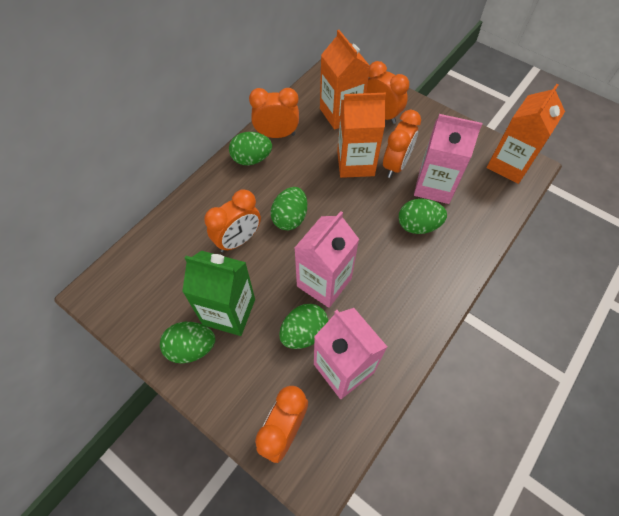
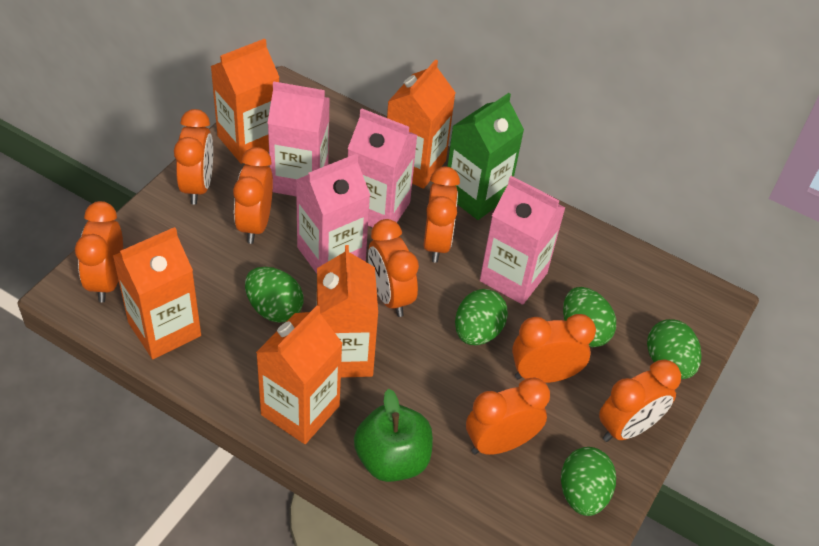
green apple: 0 -> 1
orange carton: 3 -> 5
orange clock: 5 -> 8
pink carton: 3 -> 4

